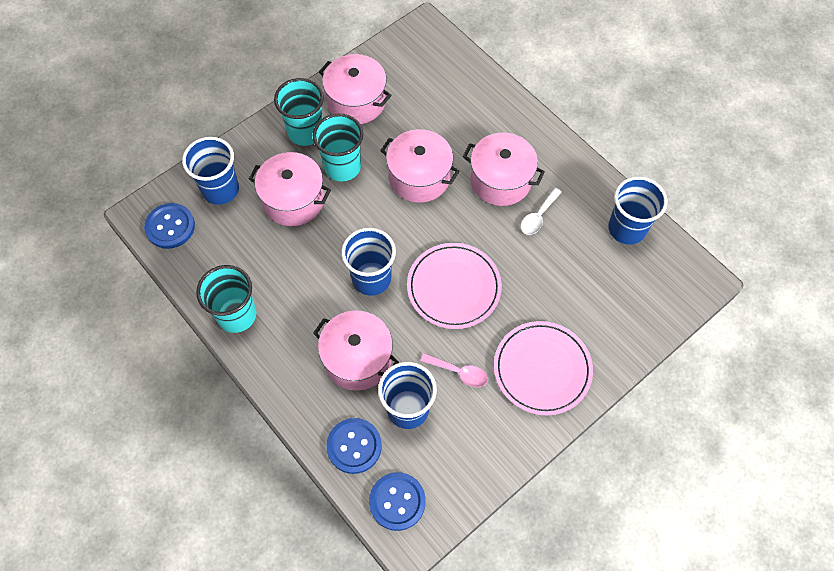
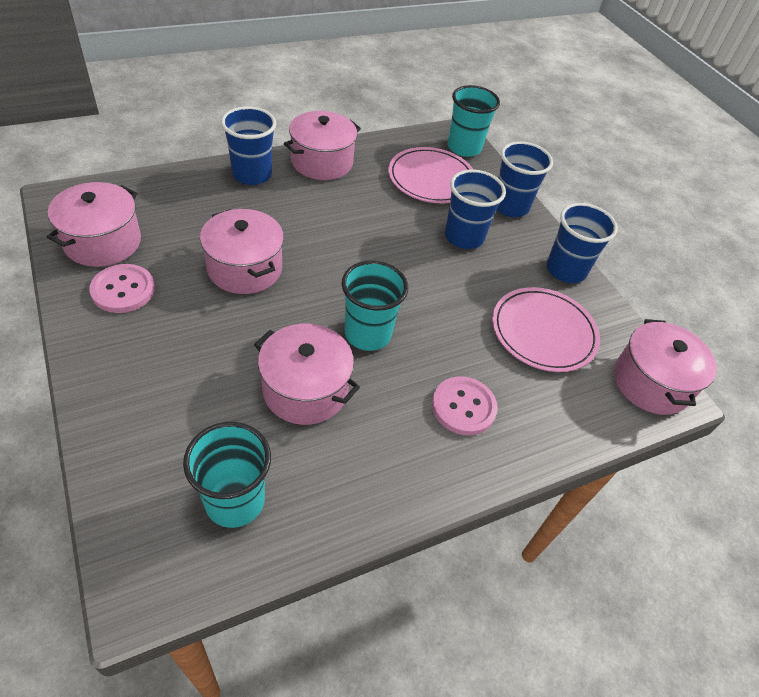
blue button: 3 -> 0
pink button: 0 -> 2
pink spoon: 1 -> 0
white spoon: 1 -> 0

